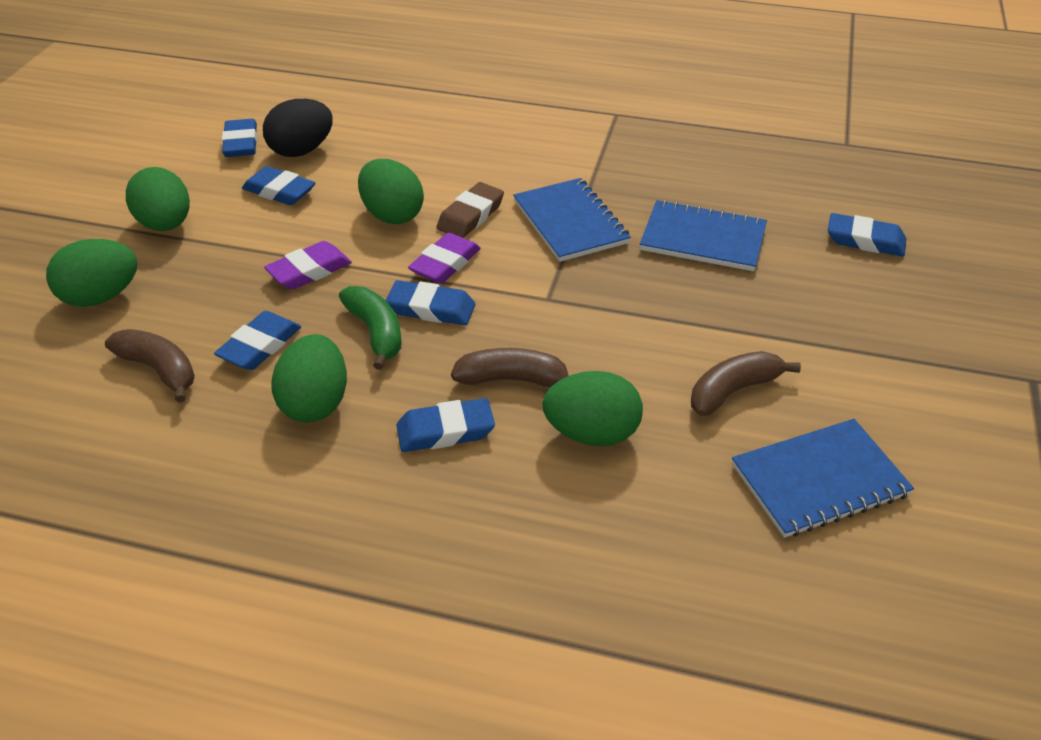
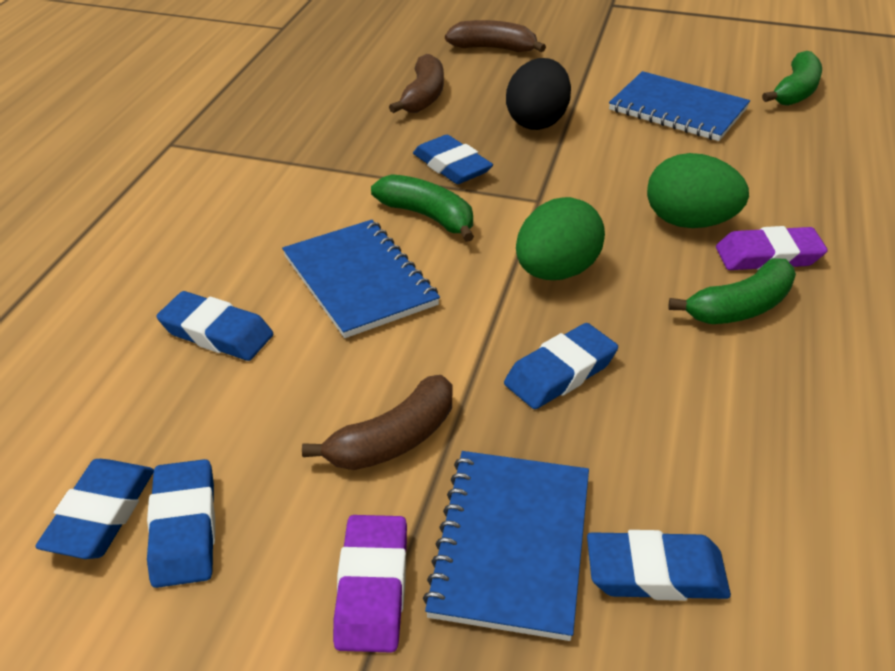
brown eraser: 1 -> 0
green banana: 1 -> 3
green egg: 5 -> 2

